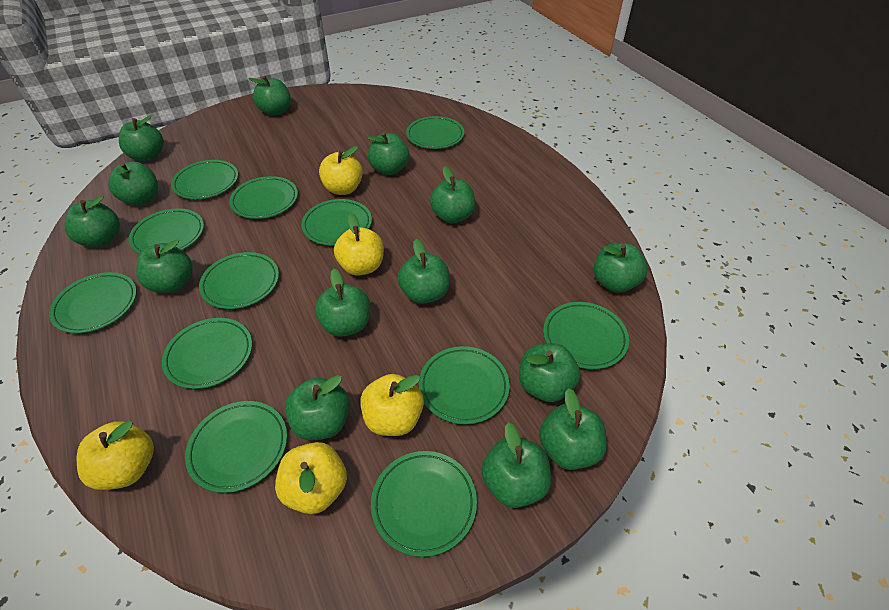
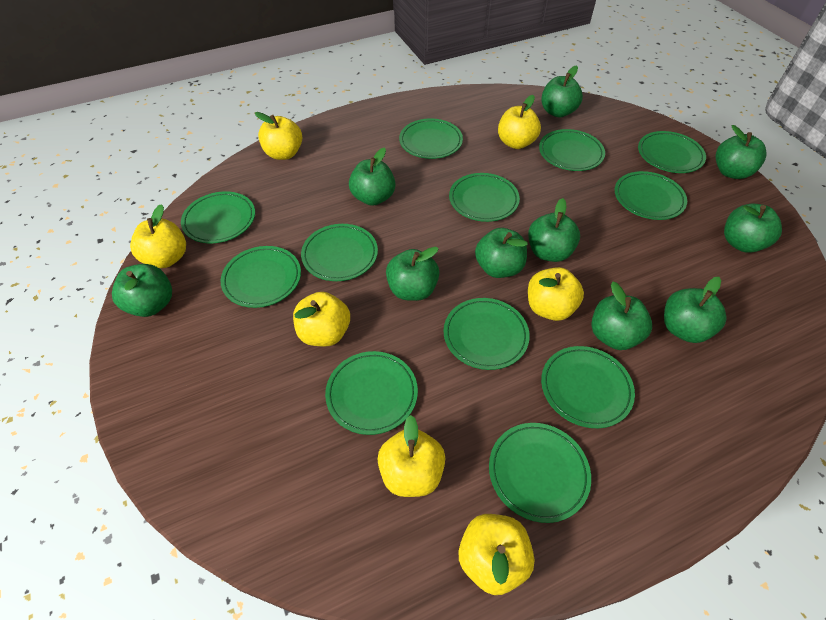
green apple: 14 -> 10
yellow apple: 5 -> 7

